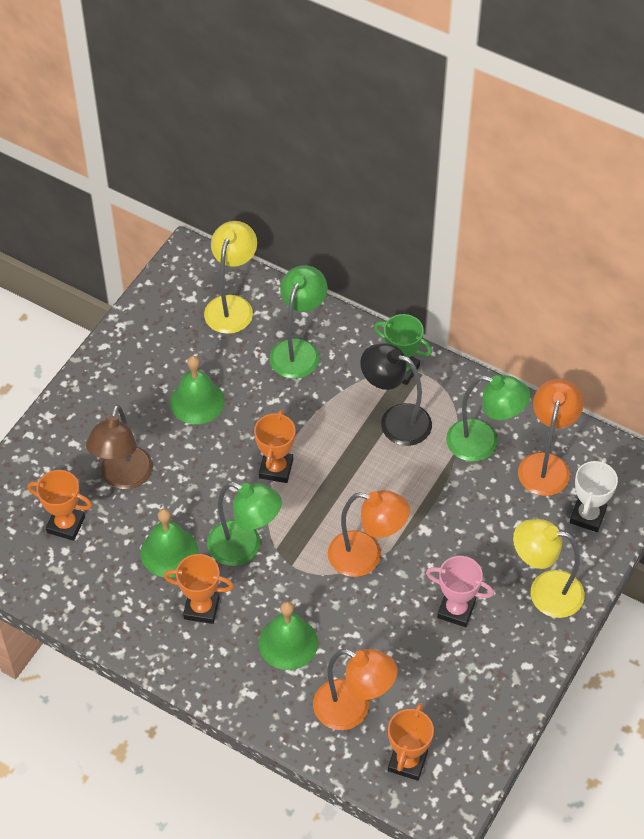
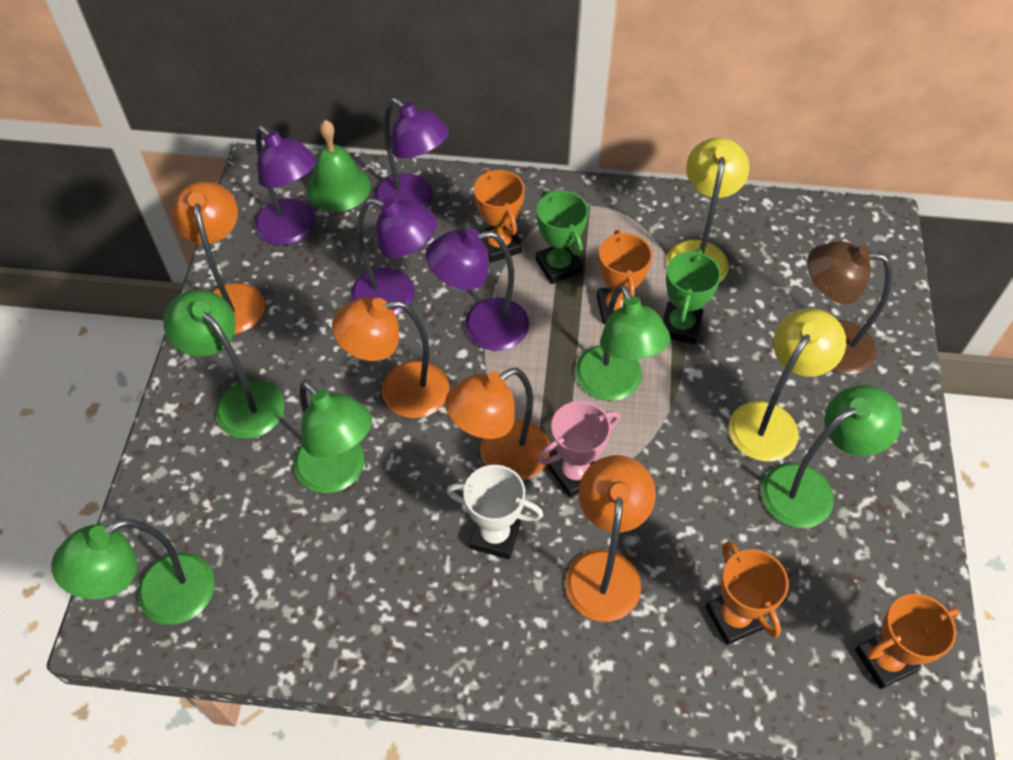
black lamp: 1 -> 0
green bell: 3 -> 1
green lamp: 3 -> 5
green trophy: 1 -> 2
orange lamp: 3 -> 4
purple lamp: 0 -> 4

